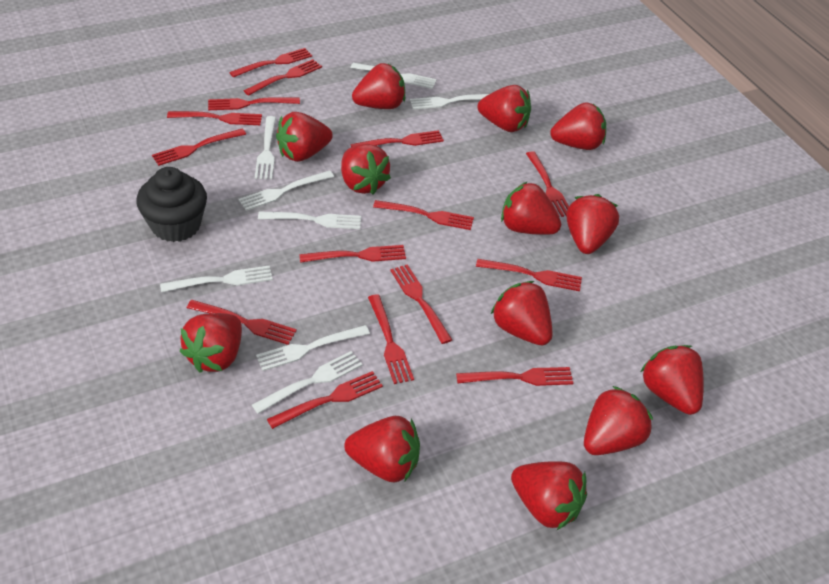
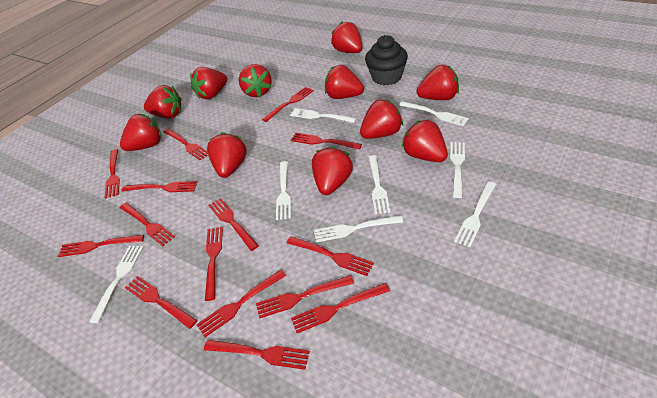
red strawberry: 13 -> 11

